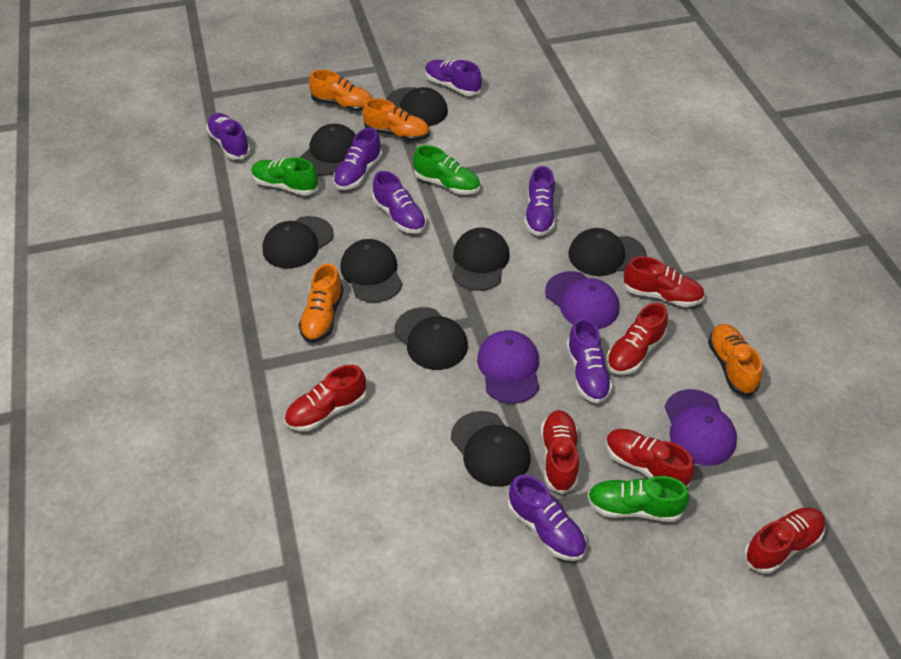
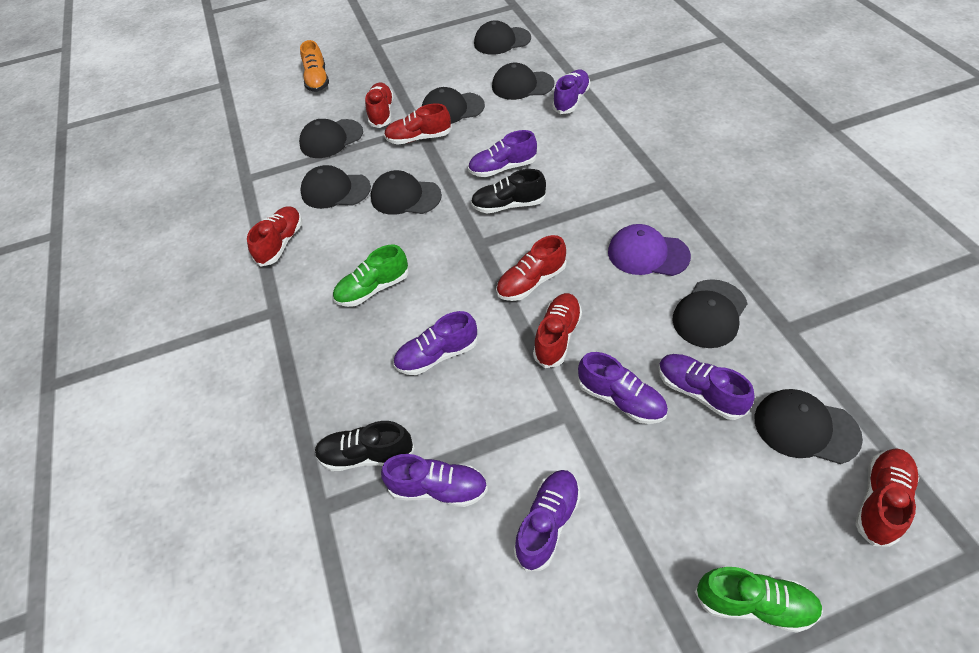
black shoe: 0 -> 2
green shoe: 3 -> 2
orange shoe: 4 -> 1
purple cap: 3 -> 1

